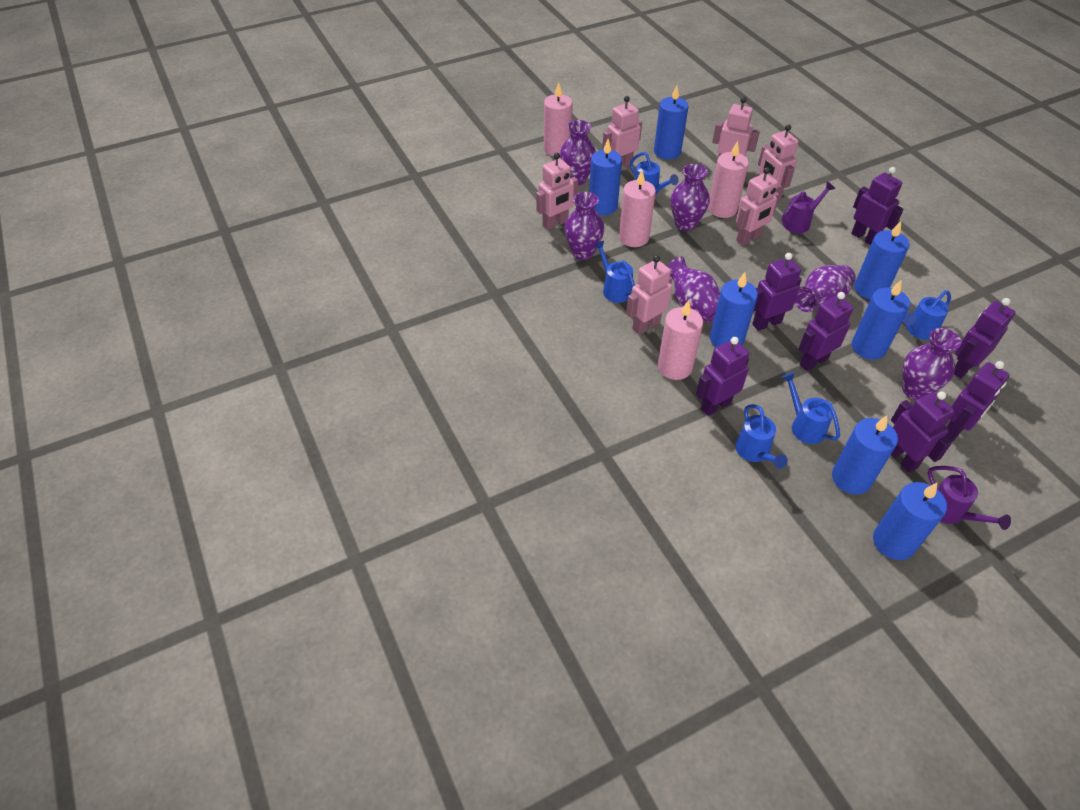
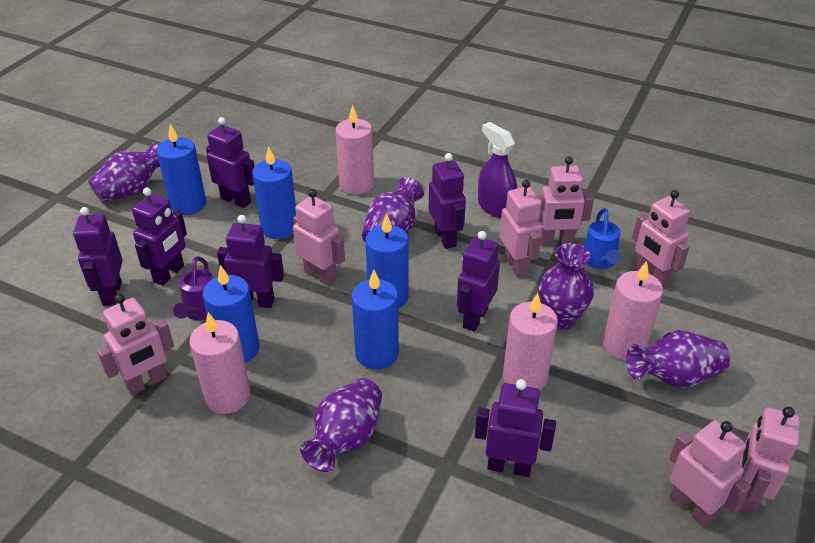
blue candle: 7 -> 5
blue watering can: 5 -> 1
pink robot: 6 -> 7
purple spray bottle: 0 -> 1
purple vase: 6 -> 5
purple watering can: 2 -> 1

